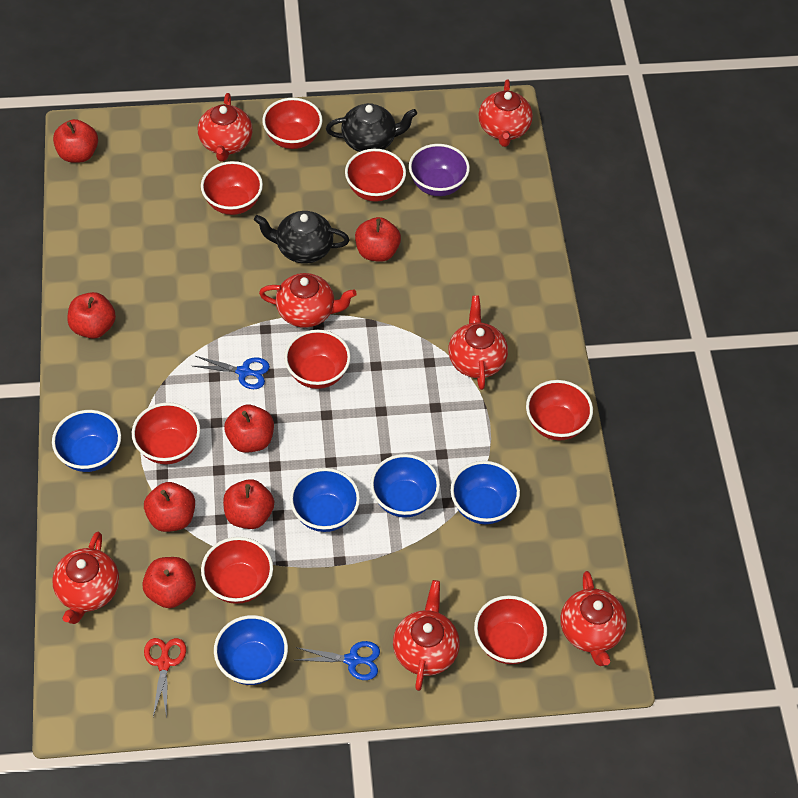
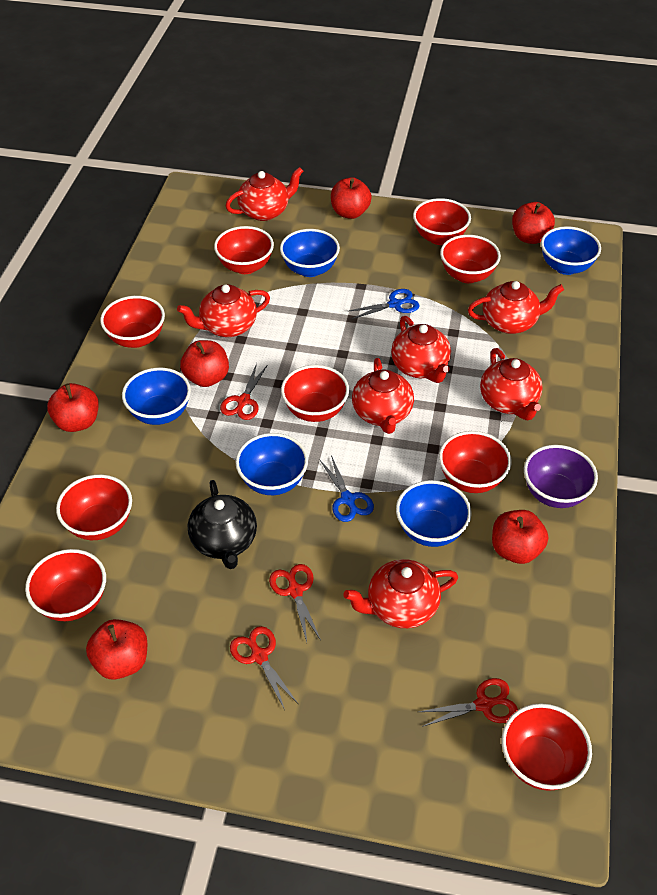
black teapot: 2 -> 1
red apple: 7 -> 6
red bowl: 8 -> 9
red scissors: 1 -> 4

